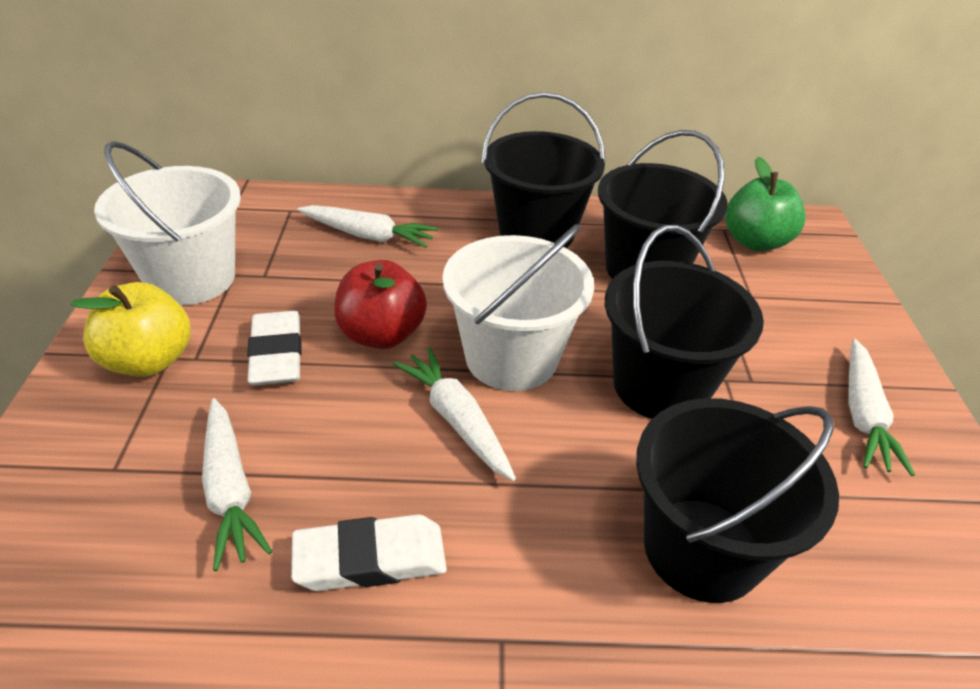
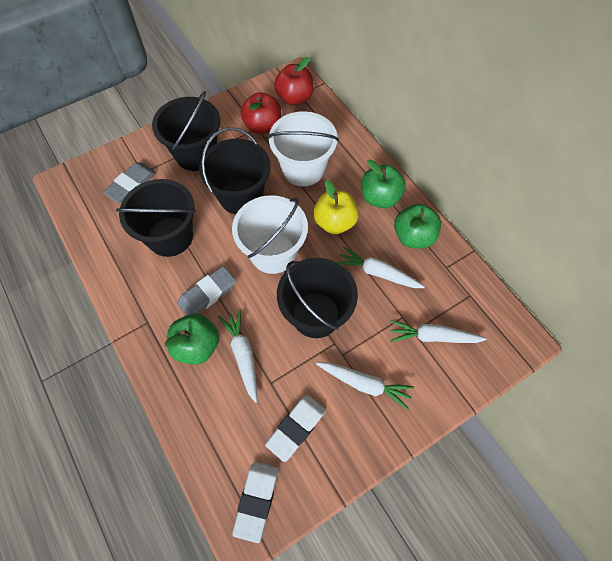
green apple: 1 -> 3
grey eraser: 0 -> 2
red apple: 1 -> 2

